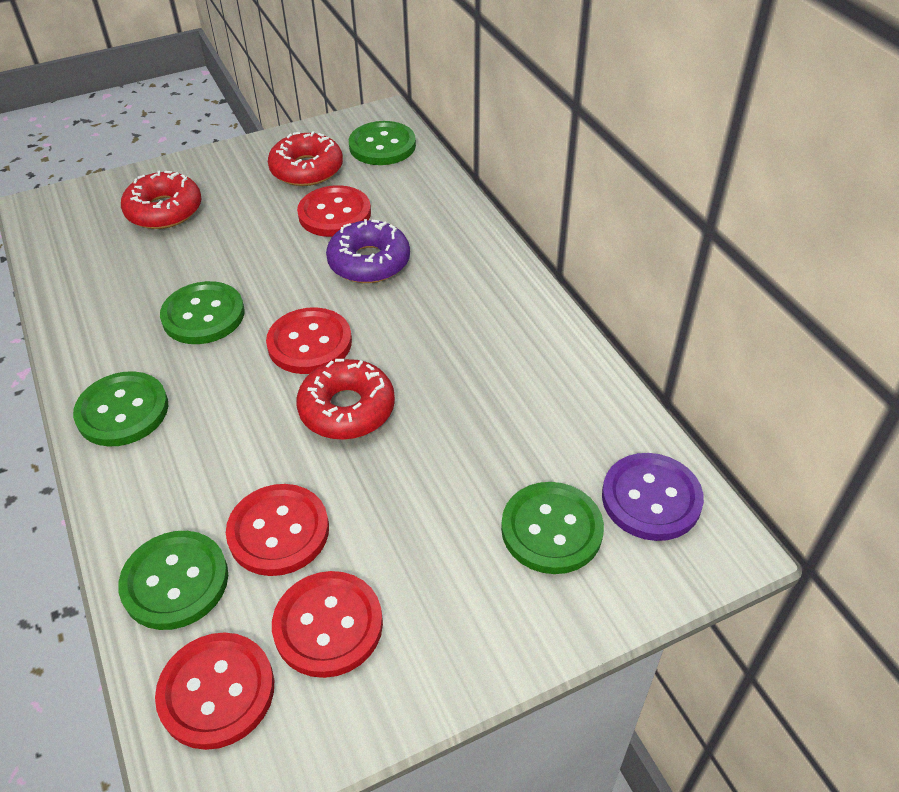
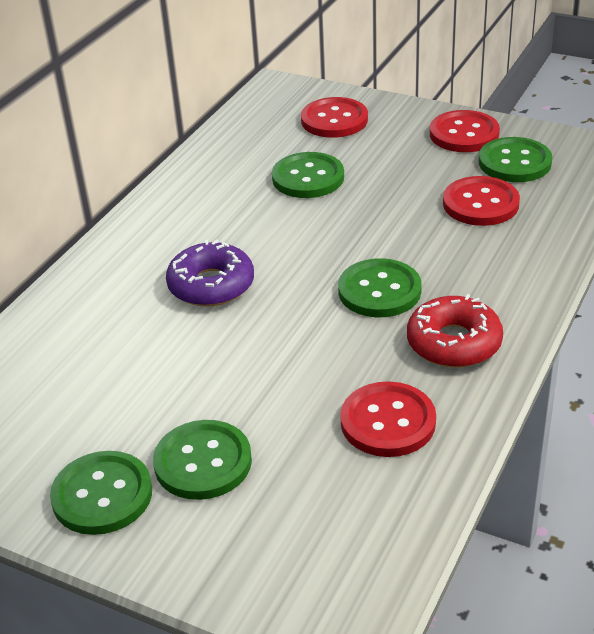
purple button: 1 -> 0
red button: 5 -> 4
red donut: 3 -> 1

